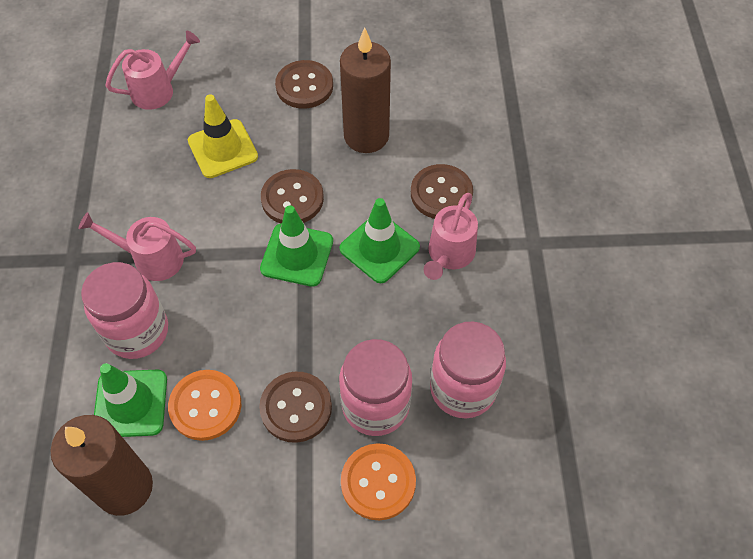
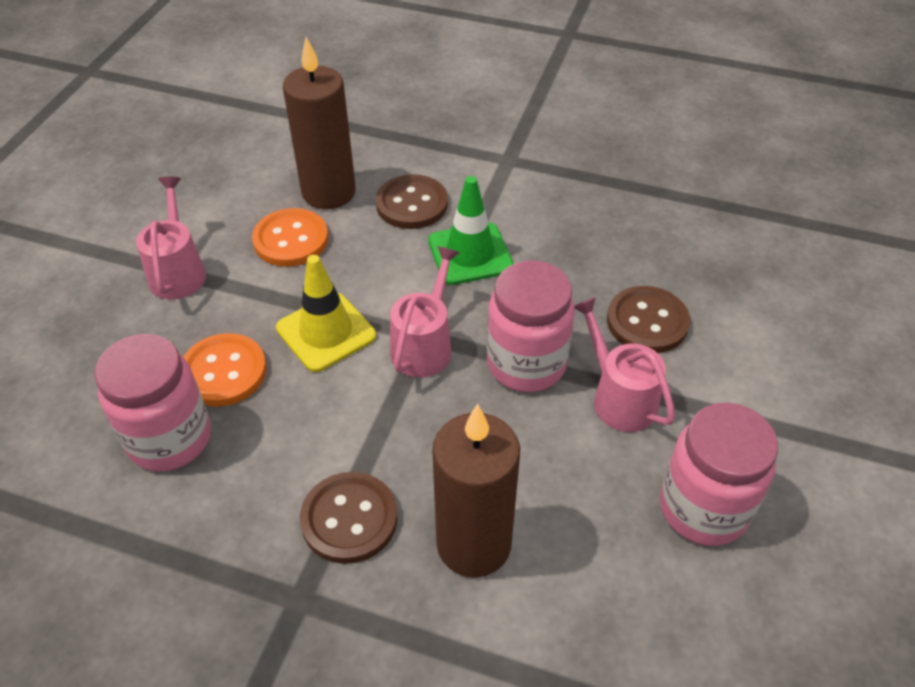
brown button: 4 -> 3
green traffic cone: 3 -> 1

